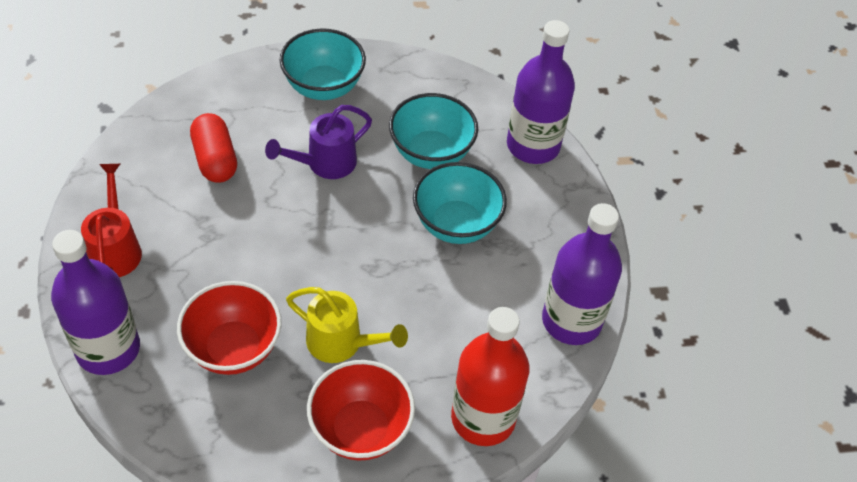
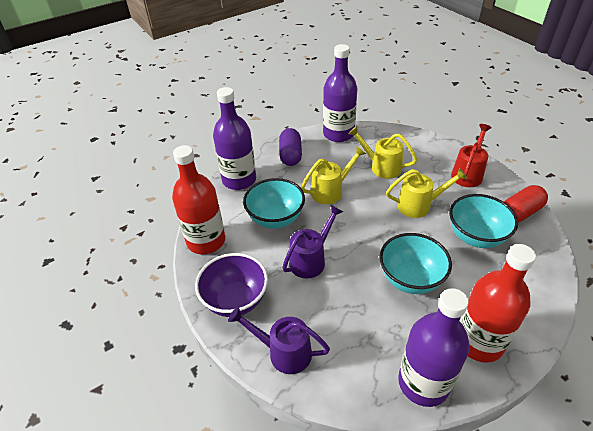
purple bowl: 0 -> 1
purple capsule: 0 -> 1
purple watering can: 1 -> 2
red bottle: 1 -> 2
red bowl: 2 -> 0
yellow watering can: 1 -> 3

